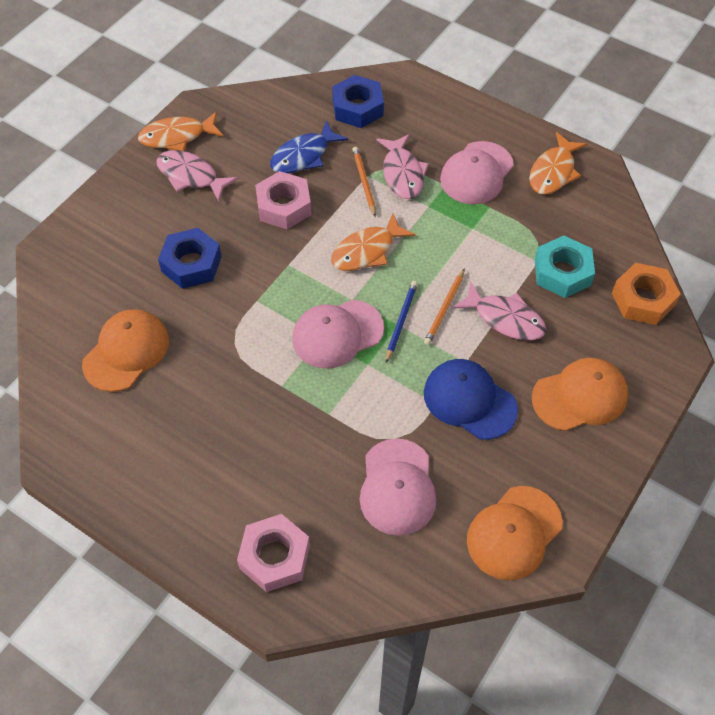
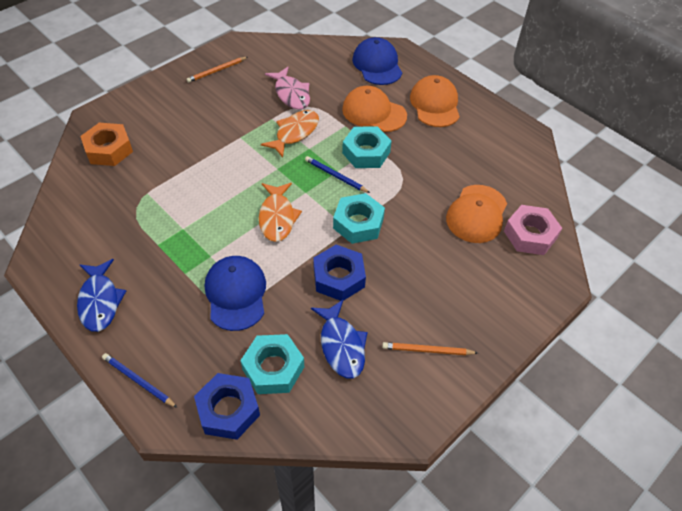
blue cap: 1 -> 2
blue fish: 1 -> 2
blue pencil: 1 -> 2
orange fish: 3 -> 2
pink cap: 3 -> 0
pink fish: 3 -> 1
pink nut: 2 -> 1
turquoise nut: 1 -> 3

